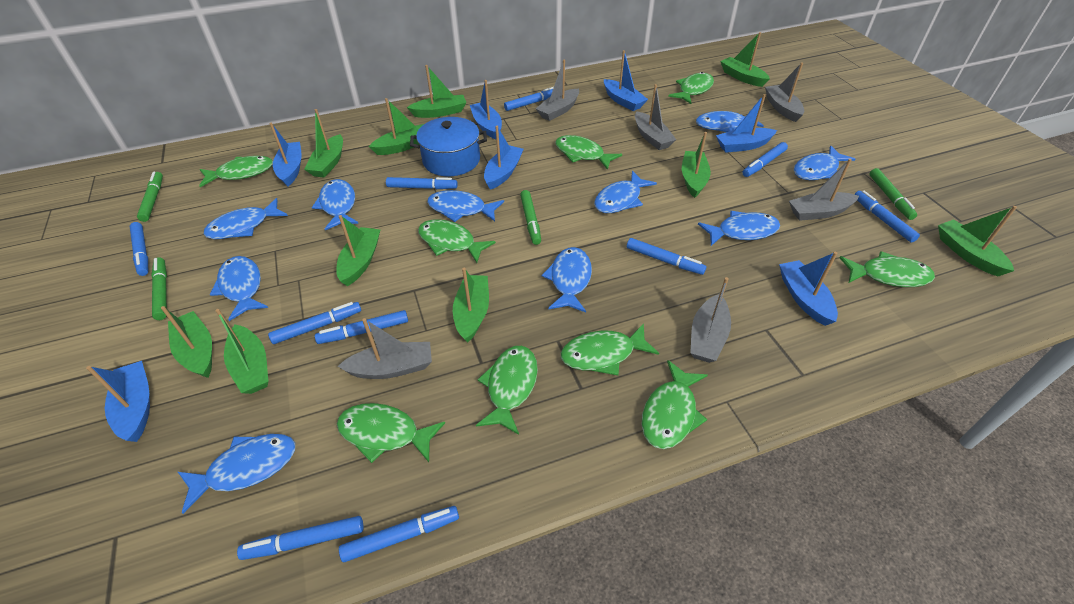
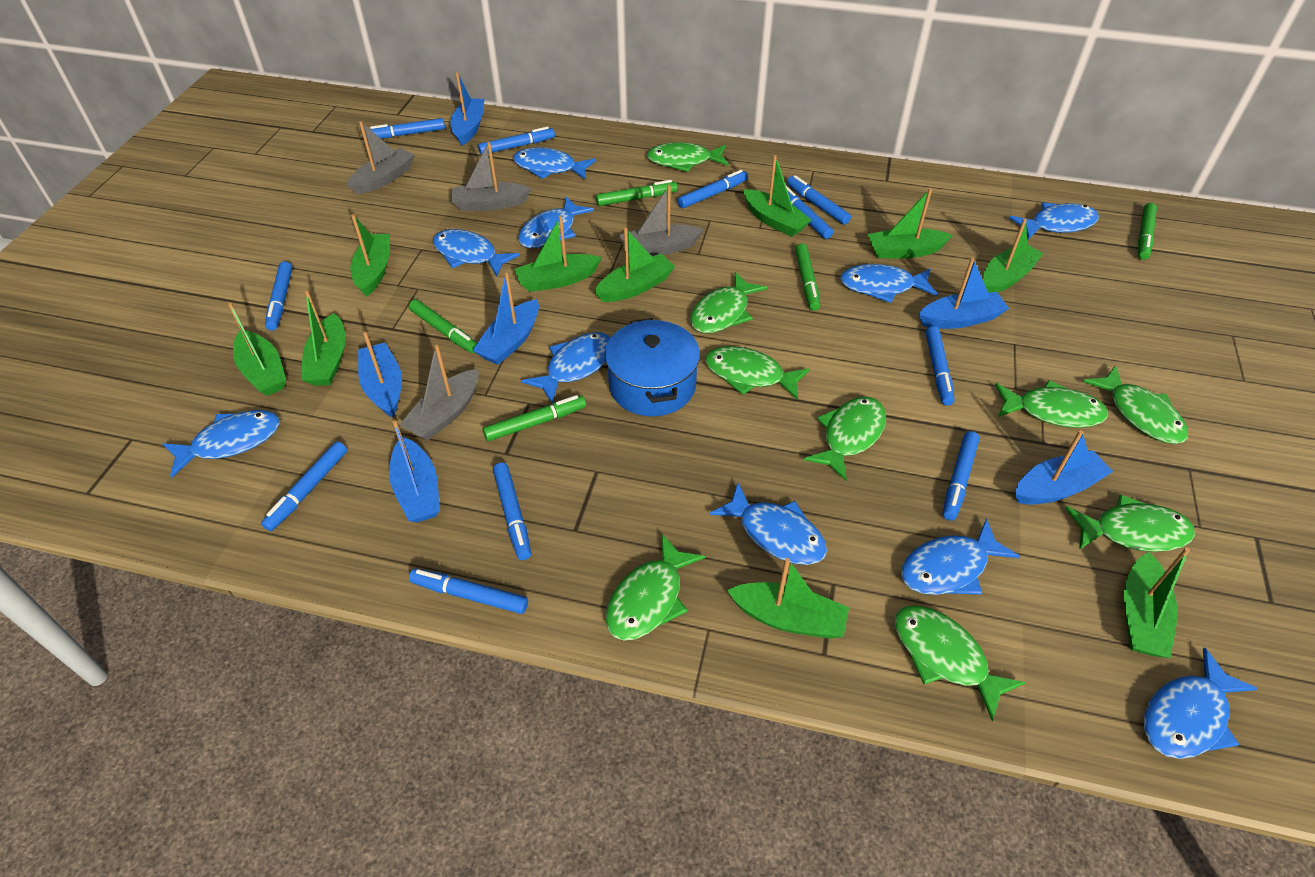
blue boat: 7 -> 6
blue marker: 10 -> 11
green marker: 4 -> 5
grey boat: 6 -> 4

